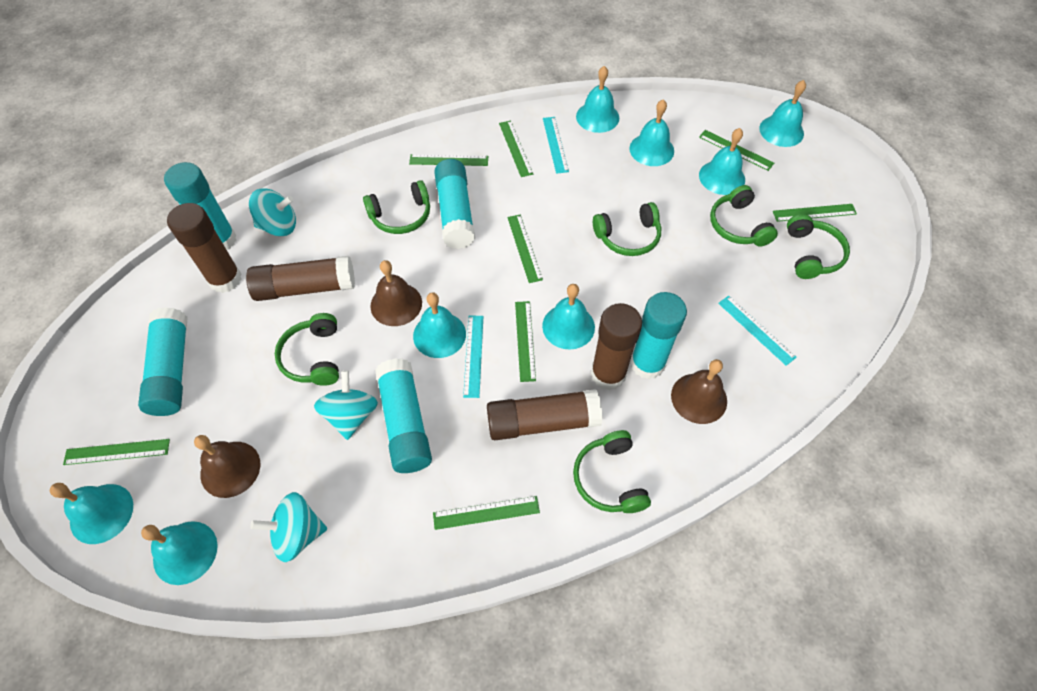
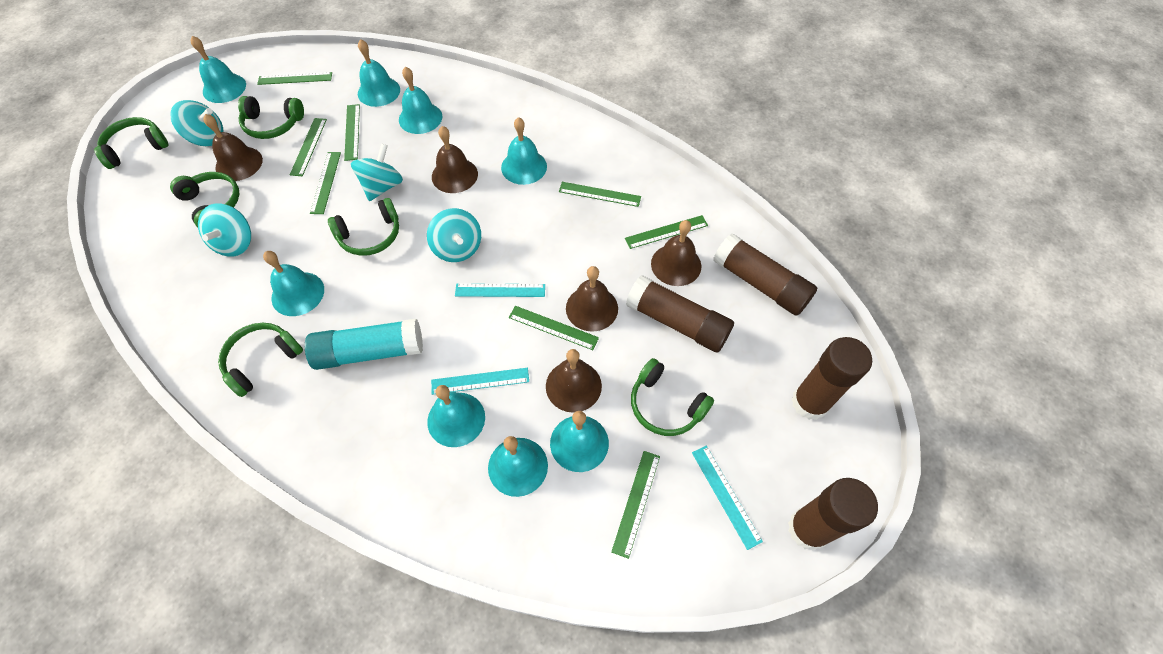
brown bell: 3 -> 5
turquoise glue stick: 5 -> 1
turquoise spinning top: 3 -> 4

